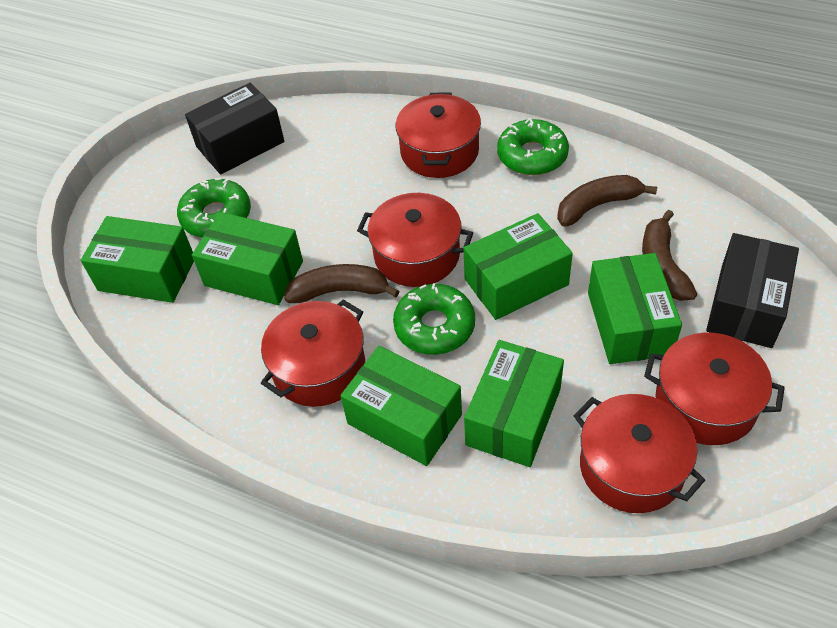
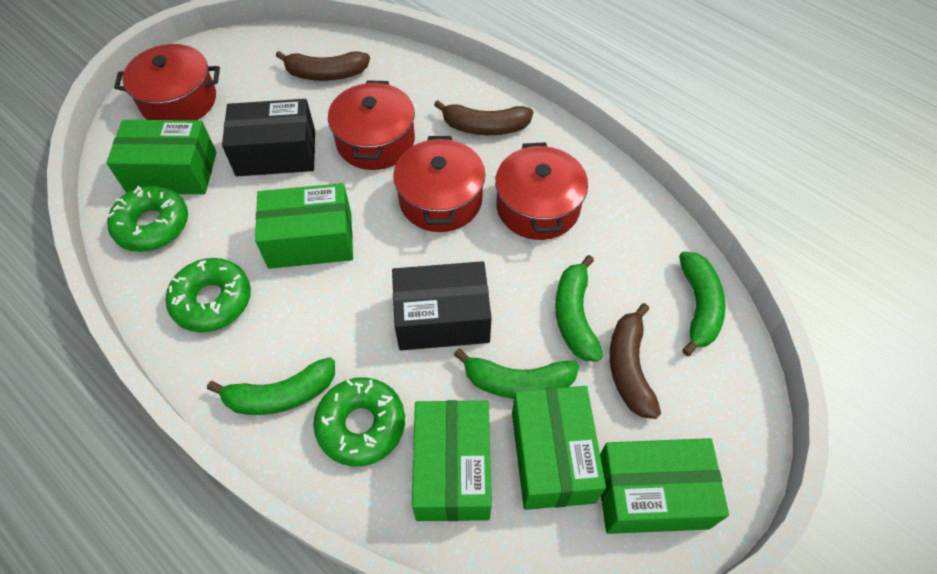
green banana: 0 -> 4
green box: 6 -> 5
red pot: 5 -> 4

